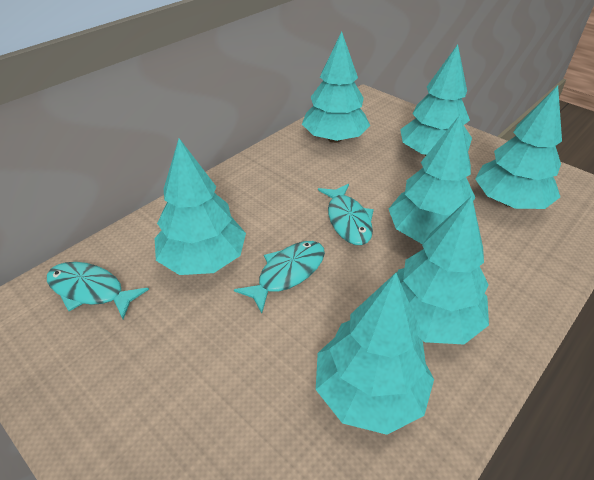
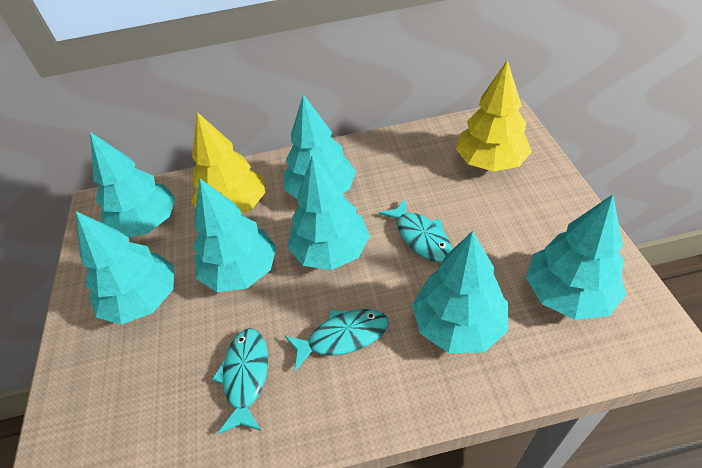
yellow tree: 0 -> 2

